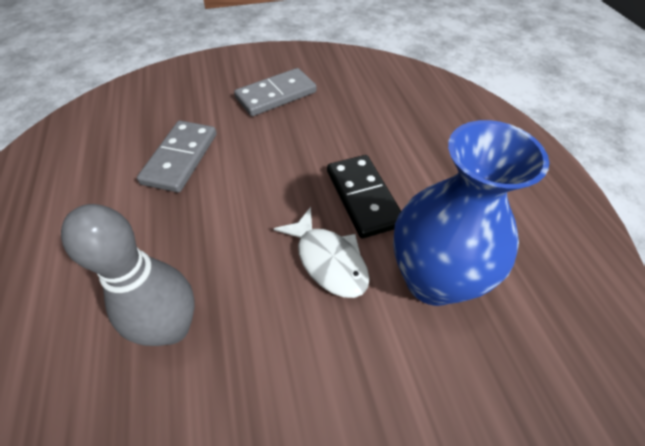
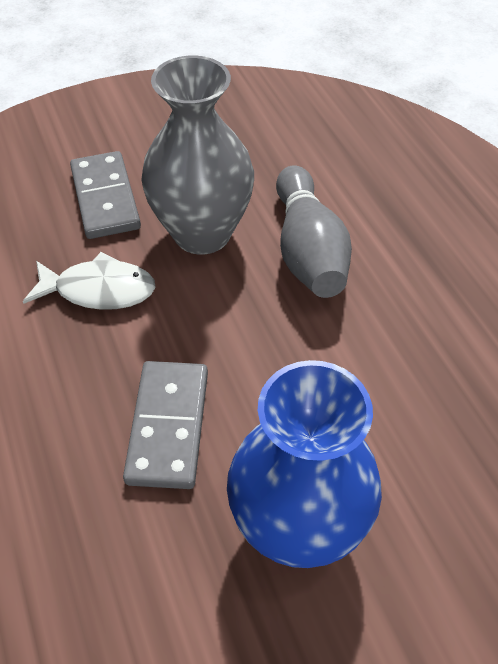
black domino: 1 -> 0
grey vase: 0 -> 1

